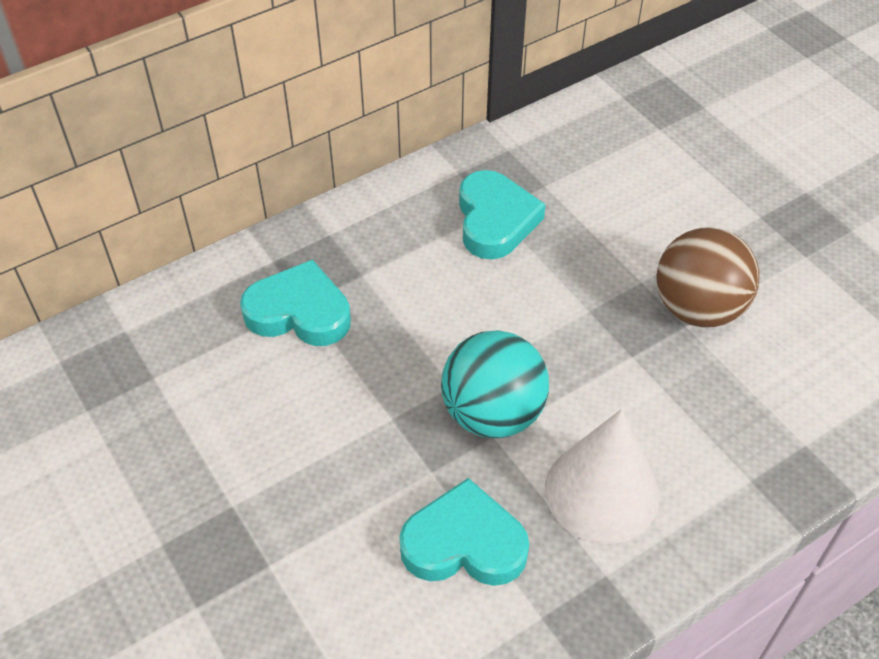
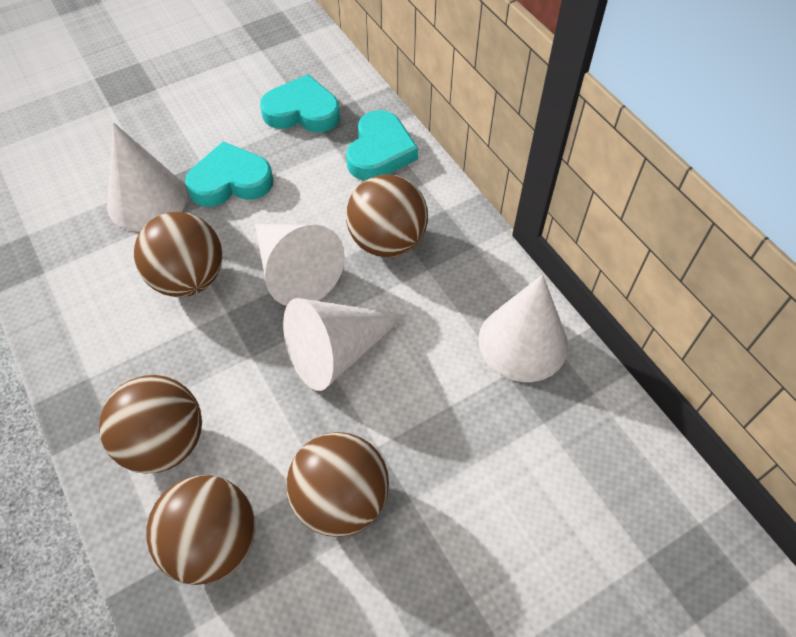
brown ball: 1 -> 5
turquoise ball: 1 -> 0
white cone: 1 -> 4

